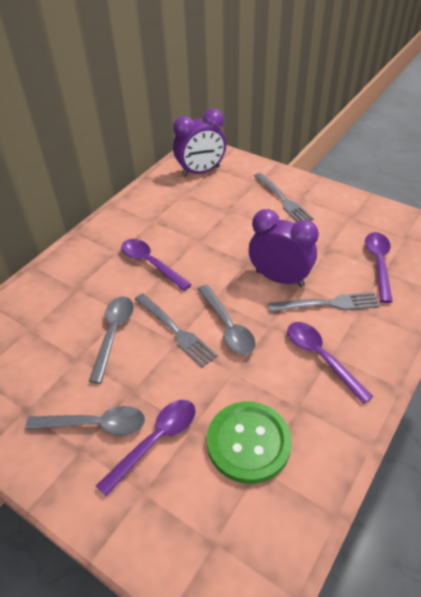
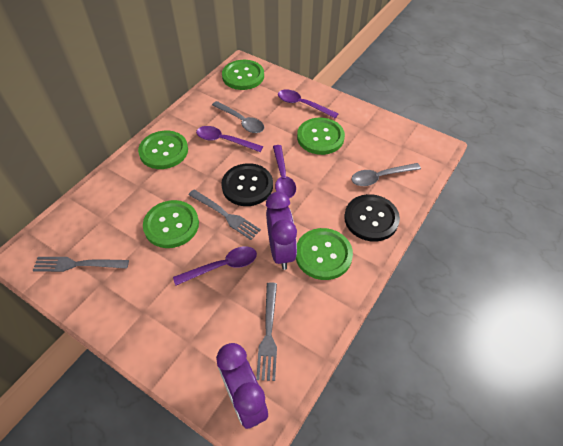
black button: 0 -> 2
green button: 1 -> 5
grey spoon: 3 -> 2

